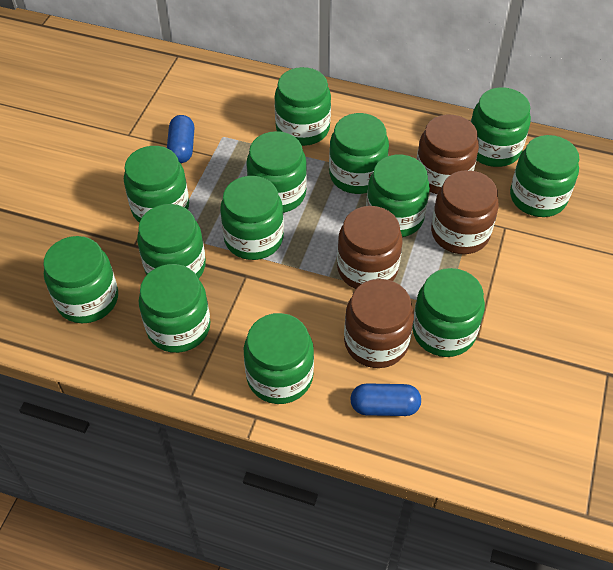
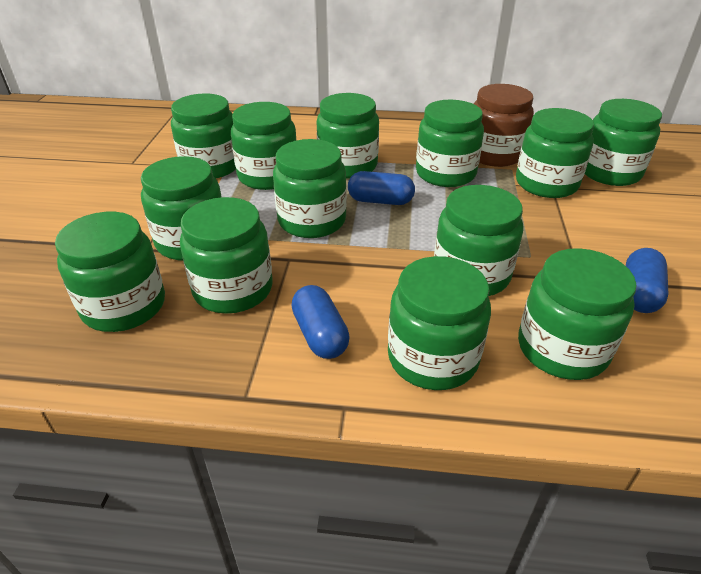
blue capsule: 2 -> 3
brown jar: 4 -> 1

